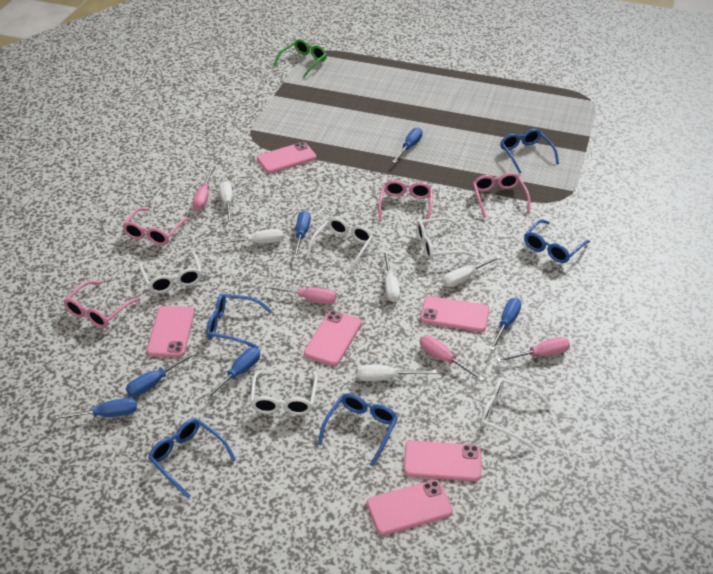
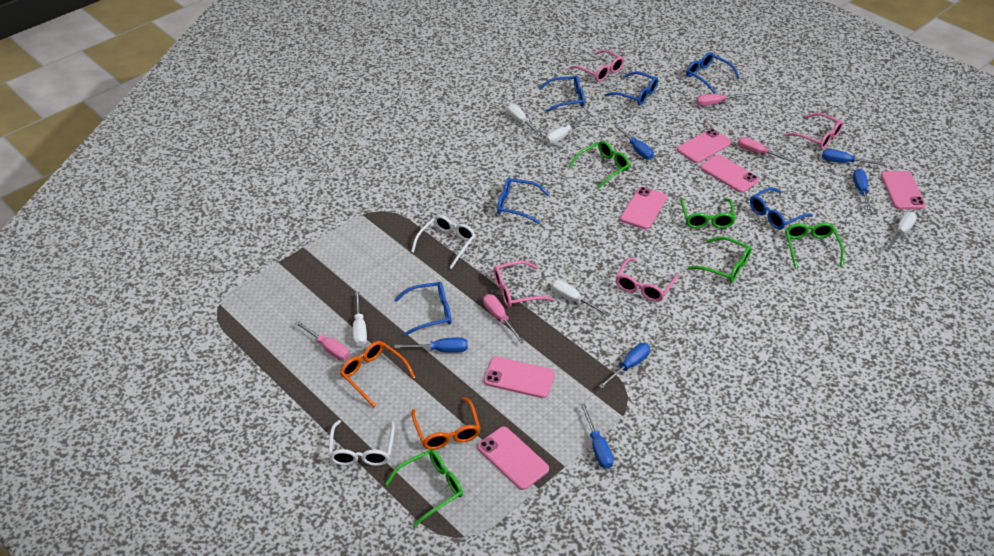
blue glasses: 5 -> 6
green glasses: 1 -> 5
orange glasses: 0 -> 2
white glasses: 5 -> 2

